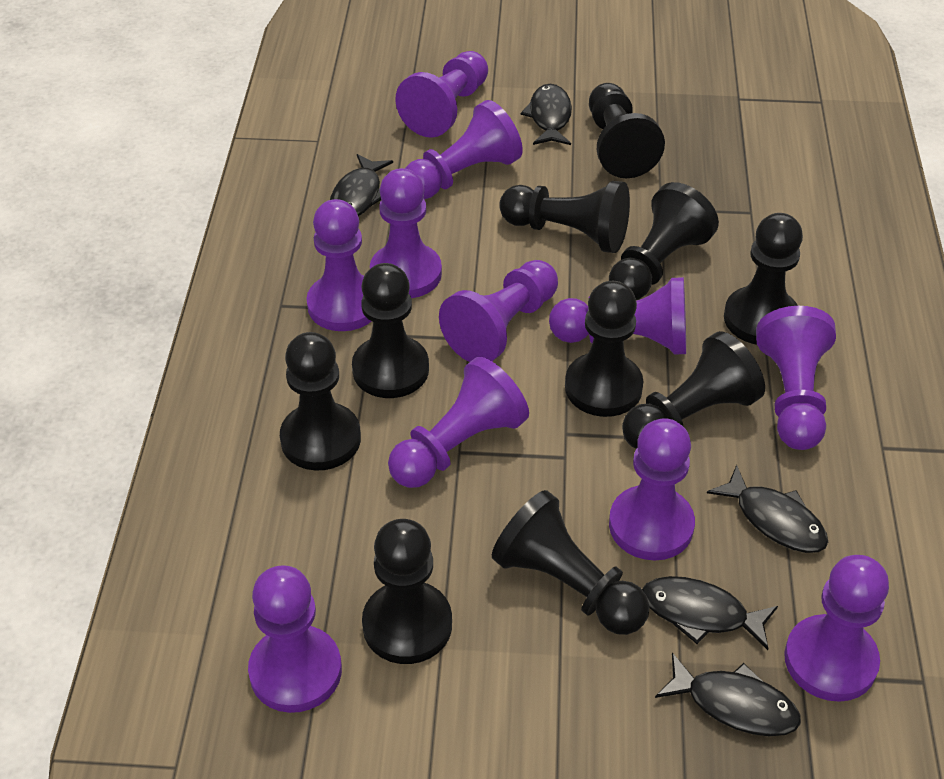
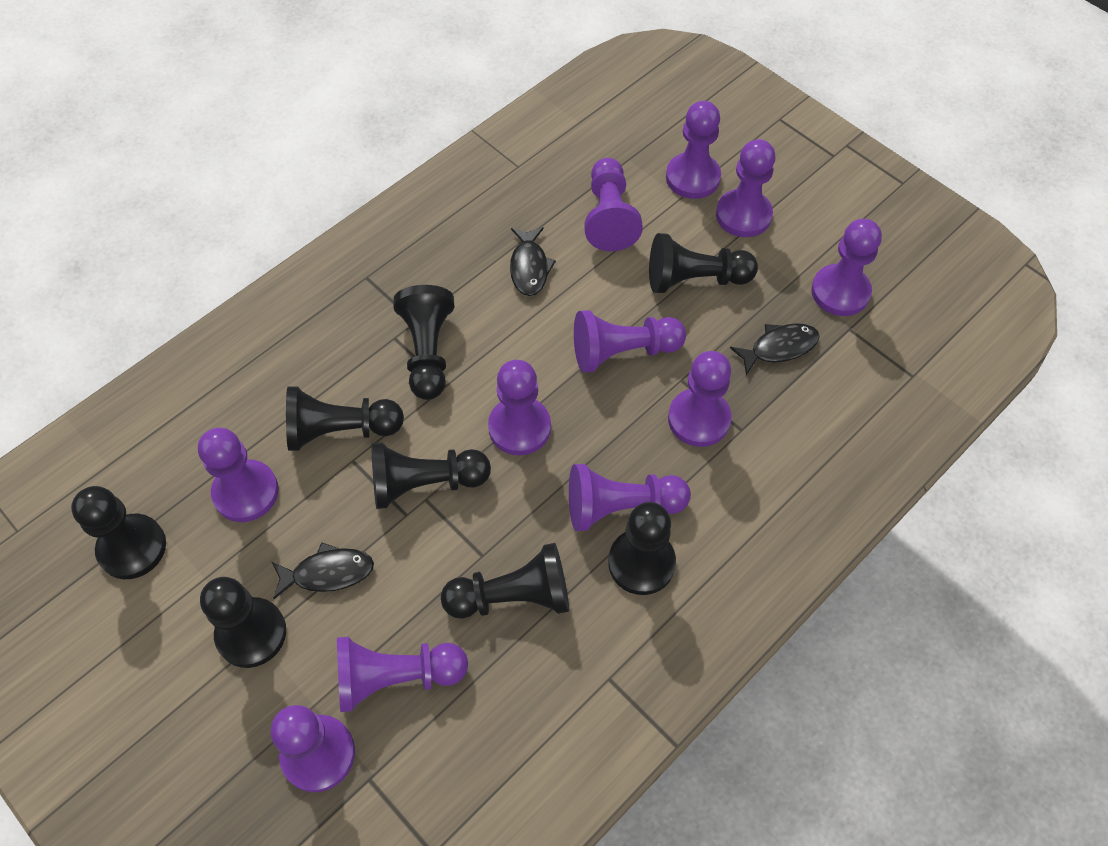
black fish: 5 -> 3
black pawn: 10 -> 8

